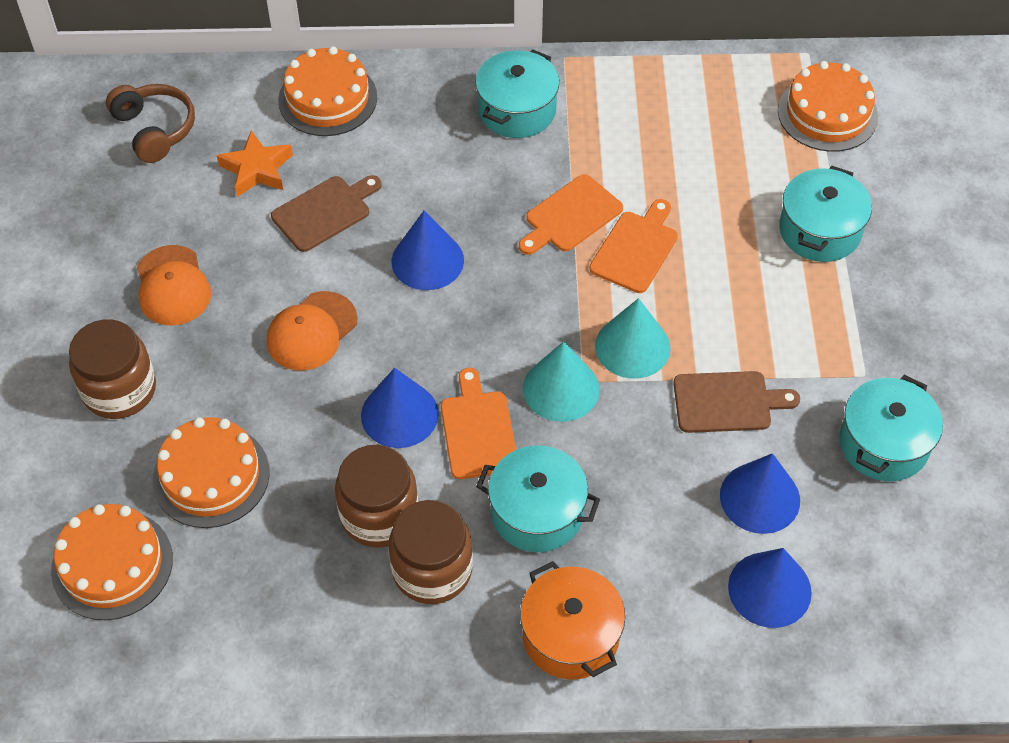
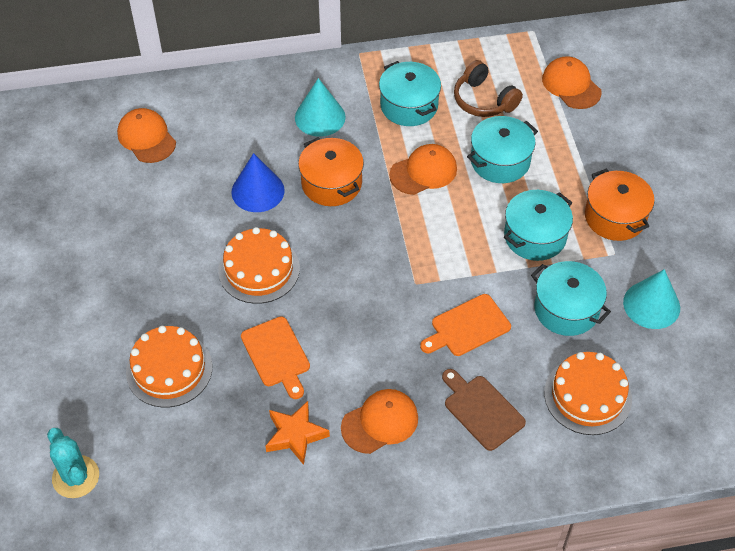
blue cone: 4 -> 1
brown cutting board: 2 -> 1
brown jar: 3 -> 0
orange cake: 4 -> 3
orange cap: 2 -> 4
orange cutting board: 3 -> 2
orange pot: 1 -> 2
turquoise cactus: 0 -> 1

